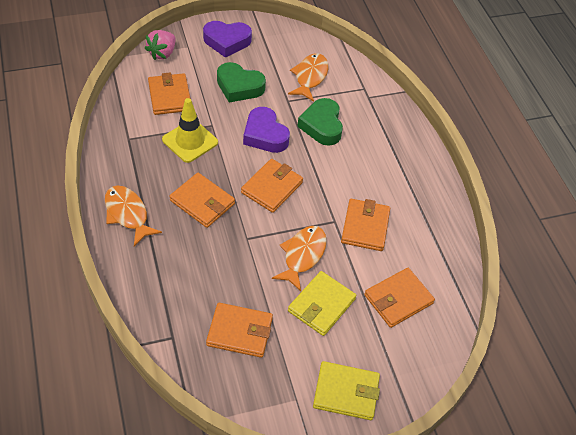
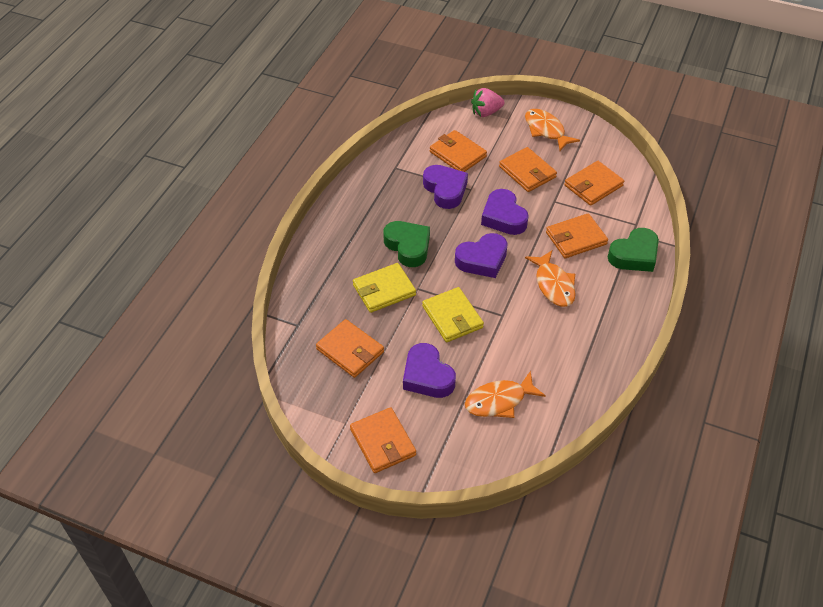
purple heart: 2 -> 4
yellow traffic cone: 1 -> 0

